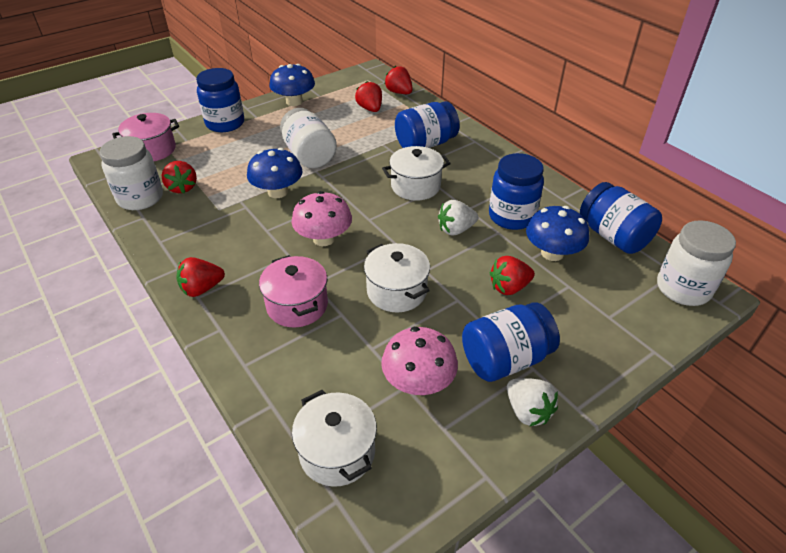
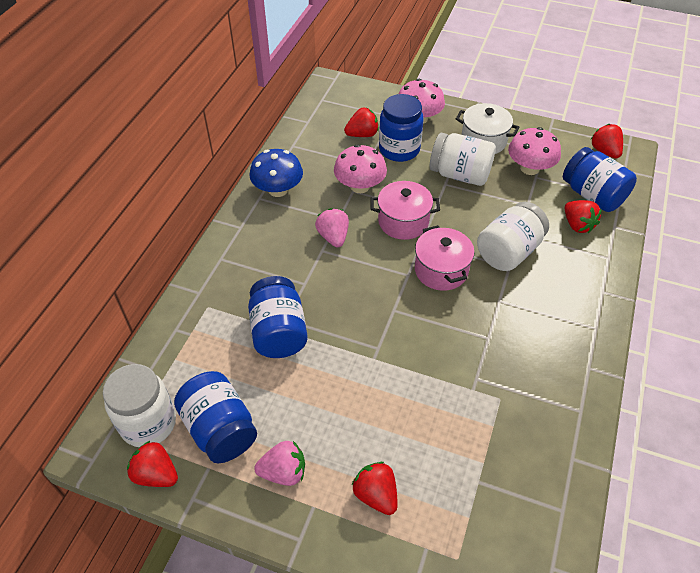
blue jar: 5 -> 4
blue mushroom: 3 -> 1
pink mushroom: 2 -> 3
pink strawberry: 0 -> 2
white pot: 3 -> 1
white strawberry: 2 -> 0

